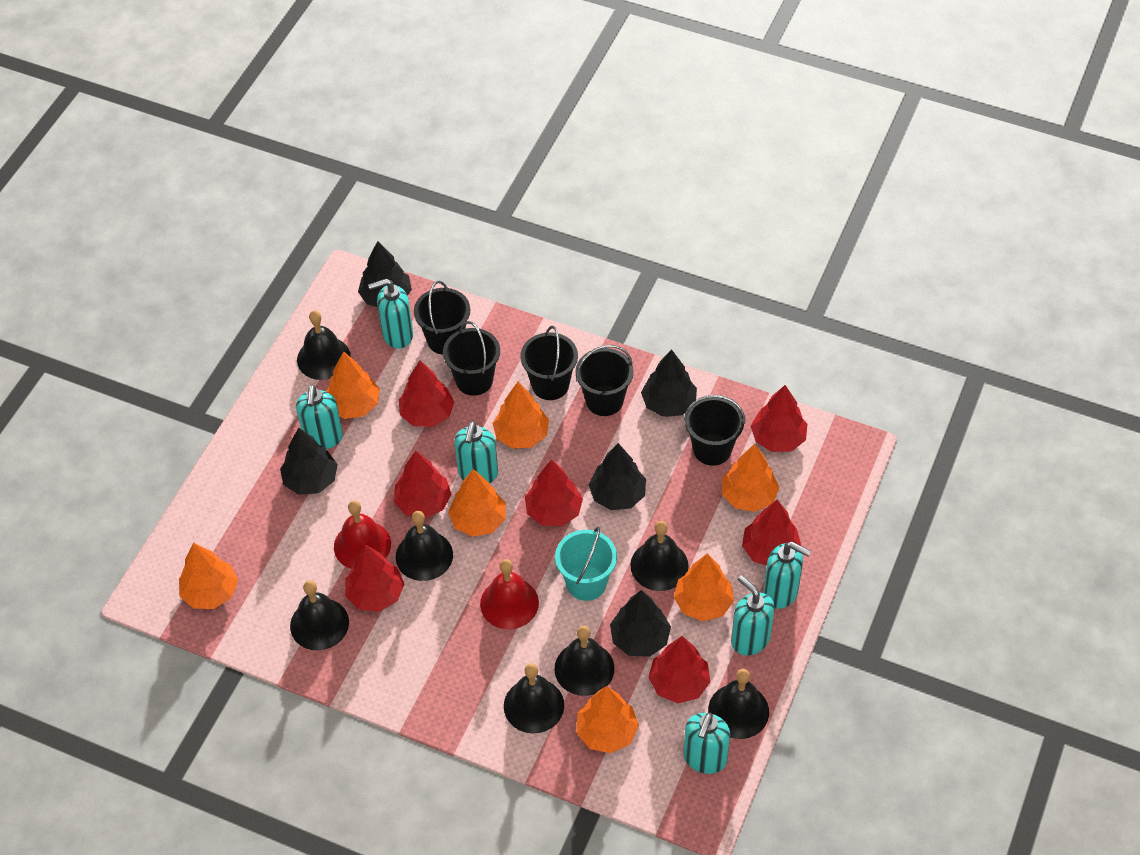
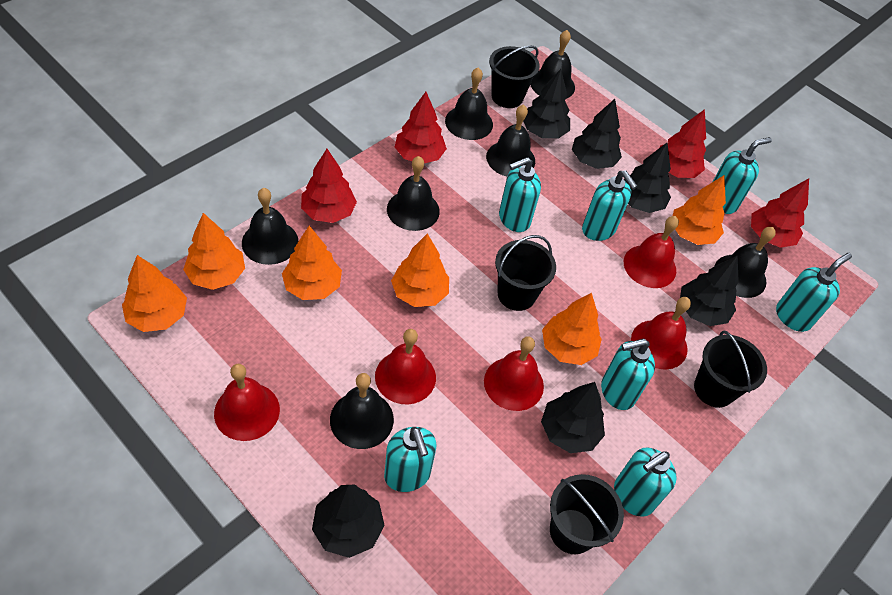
black bucket: 5 -> 4
black tree: 5 -> 6
orange tree: 7 -> 6
red bell: 2 -> 5
red tree: 7 -> 4
turquoise bucket: 1 -> 0
turquoise soap dispenser: 6 -> 7

